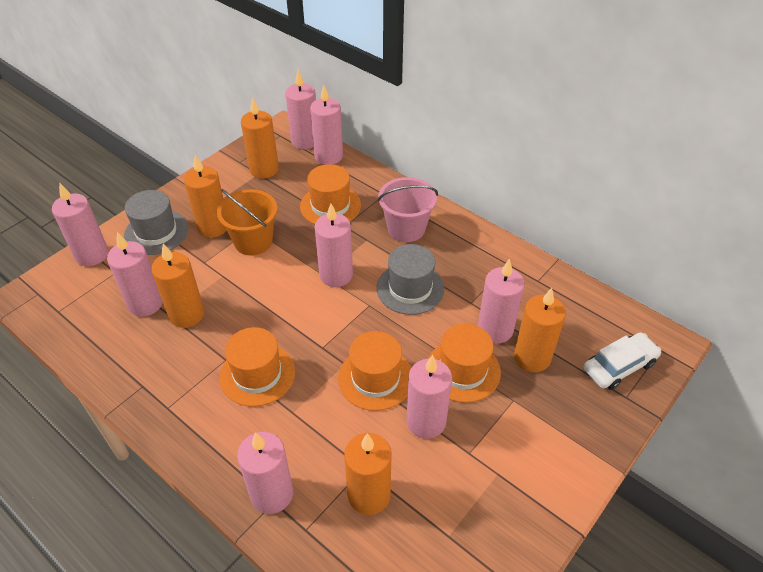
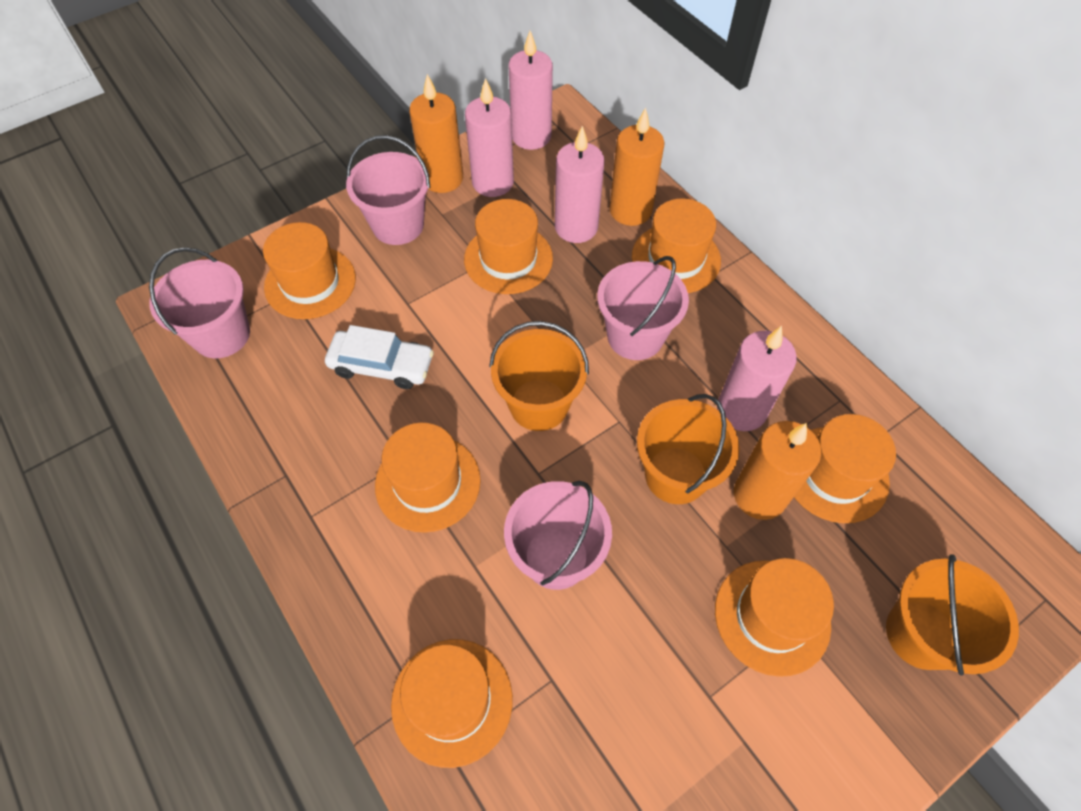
grey hat: 2 -> 0
orange bucket: 1 -> 3
orange candle: 5 -> 3
orange hat: 4 -> 7
pink bucket: 1 -> 4
pink candle: 8 -> 4

